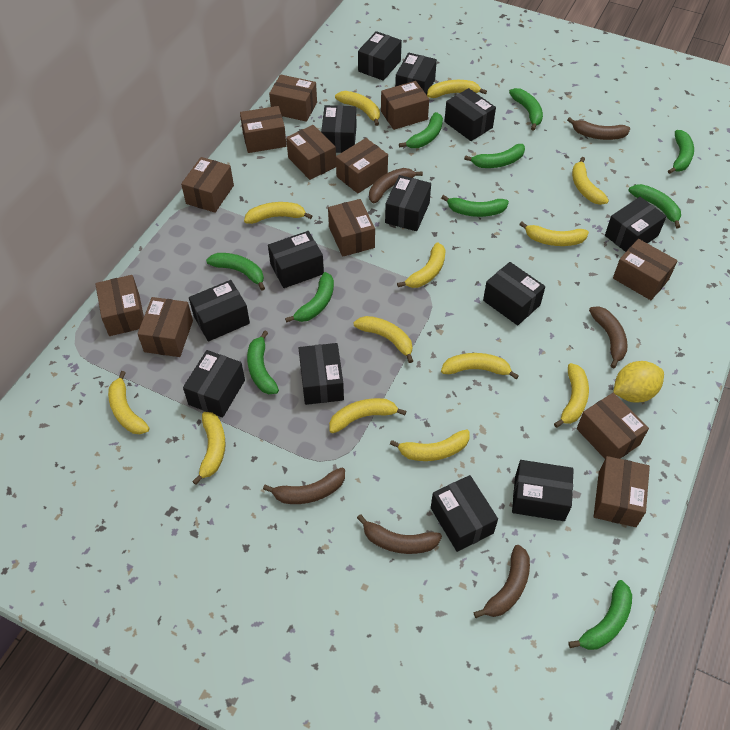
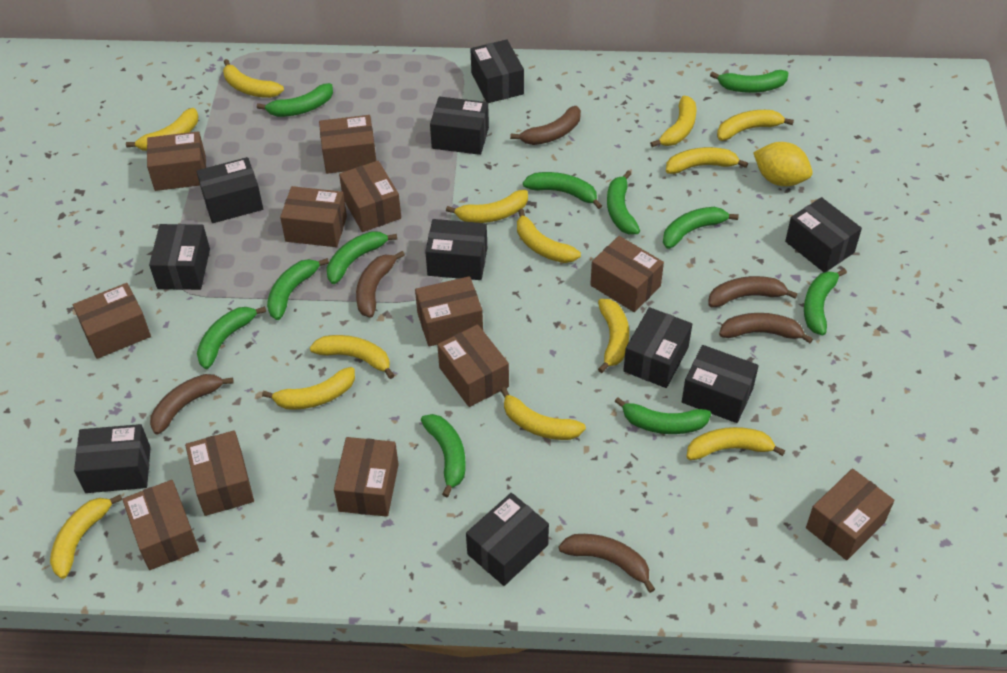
black box: 13 -> 10
green banana: 10 -> 11

